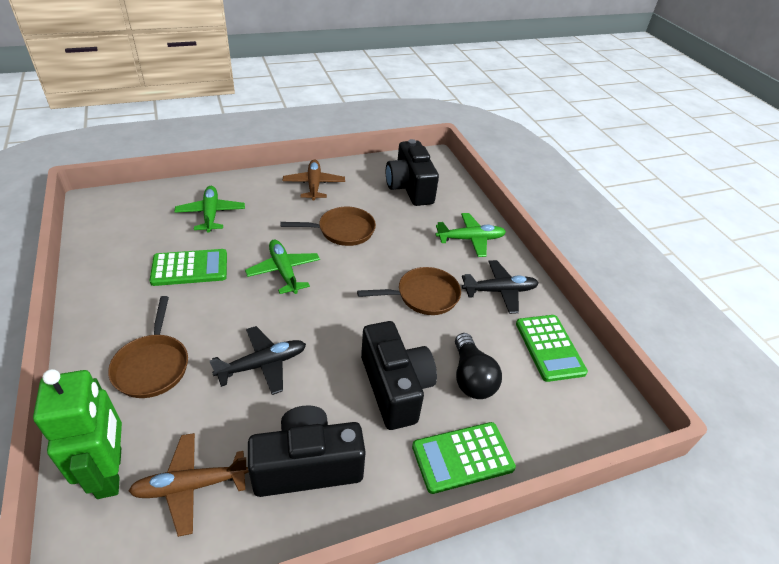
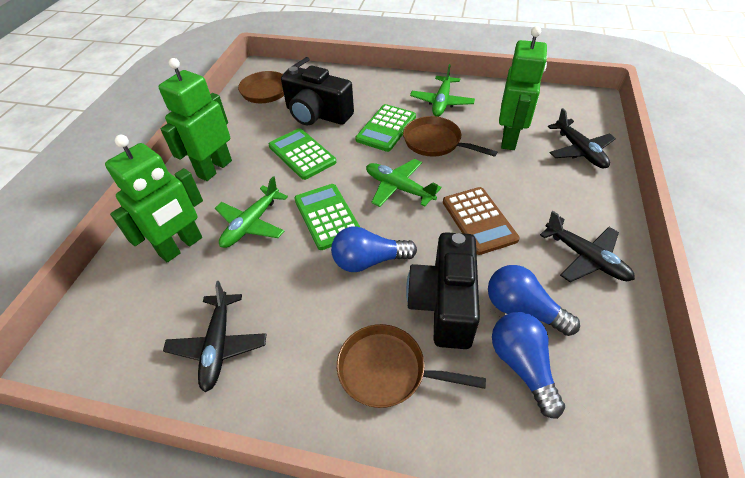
black camera: 3 -> 2
black light bulb: 1 -> 0
black plane: 2 -> 3
blue light bulb: 0 -> 3
brown calculator: 0 -> 1
brown plane: 2 -> 0
green robot: 1 -> 3

